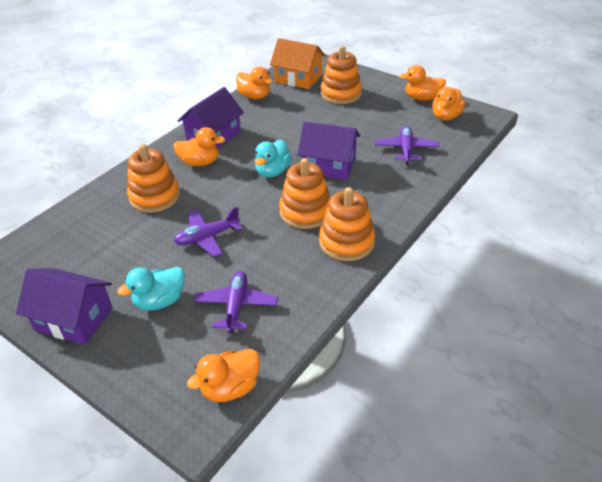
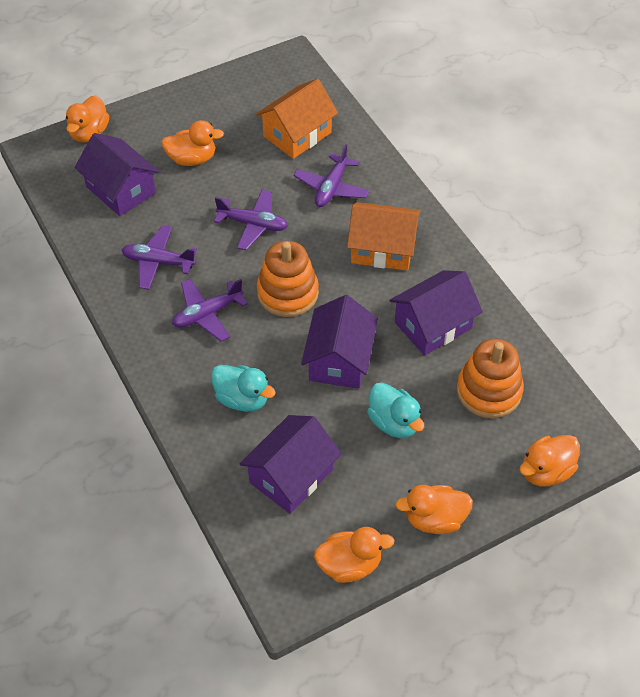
orange house: 1 -> 2
orange stacking toy: 4 -> 2
purple house: 3 -> 4
purple plane: 3 -> 4

